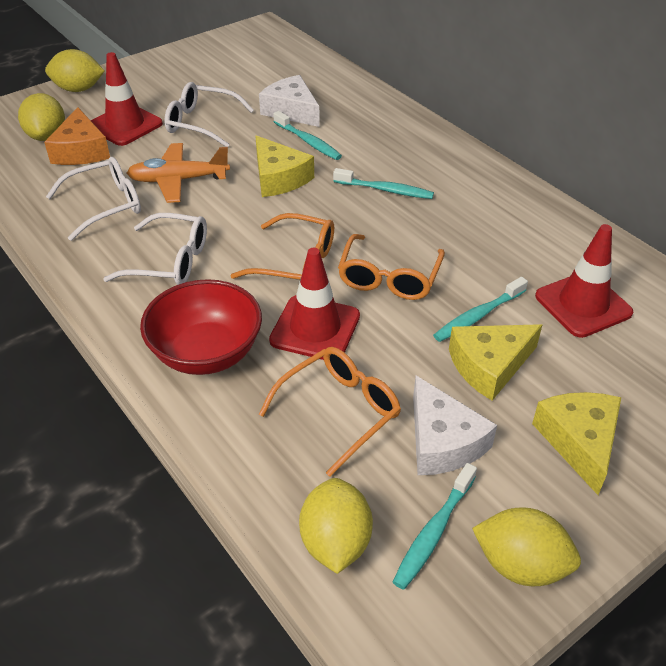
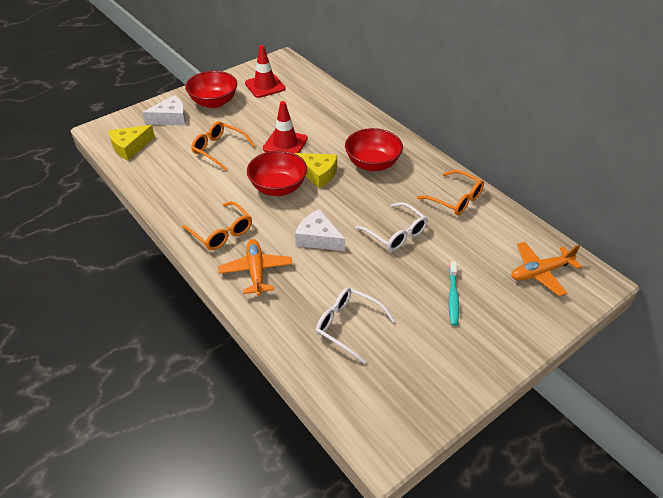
orange cheese: 1 -> 0
orange plane: 1 -> 2
red bowl: 1 -> 3
red traffic cone: 3 -> 2
turquoise toothbrush: 4 -> 1
white glasses: 3 -> 2
yellow cheese: 3 -> 2
yellow lemon: 4 -> 0

